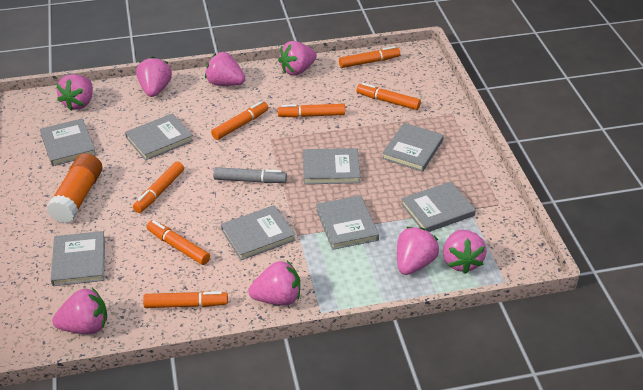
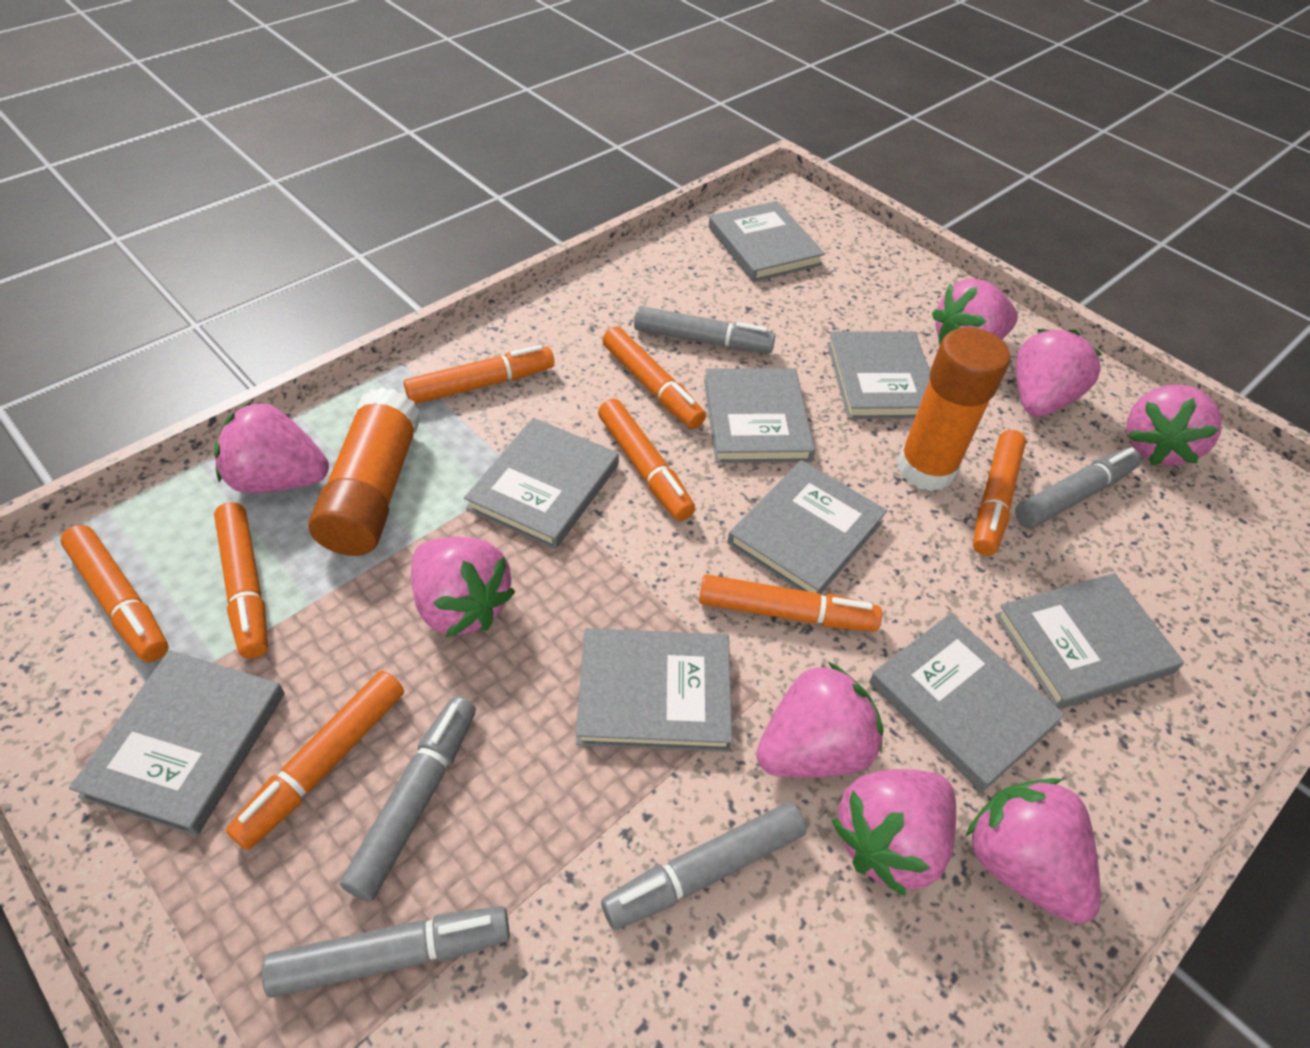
grey book: 8 -> 9
grey marker: 1 -> 5
orange glue stick: 1 -> 2
orange marker: 7 -> 8

